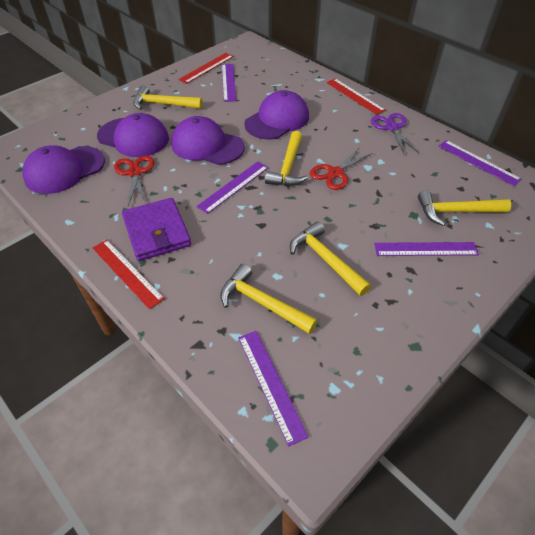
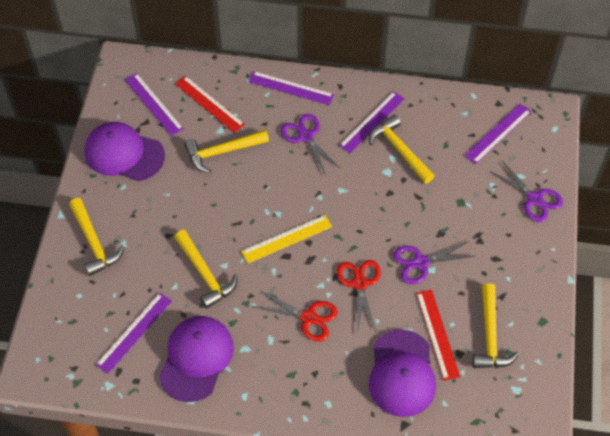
purple cap: 4 -> 3
purple scissors: 1 -> 3
purple wallet: 1 -> 0
red ruler: 3 -> 2
yellow ruler: 0 -> 1

